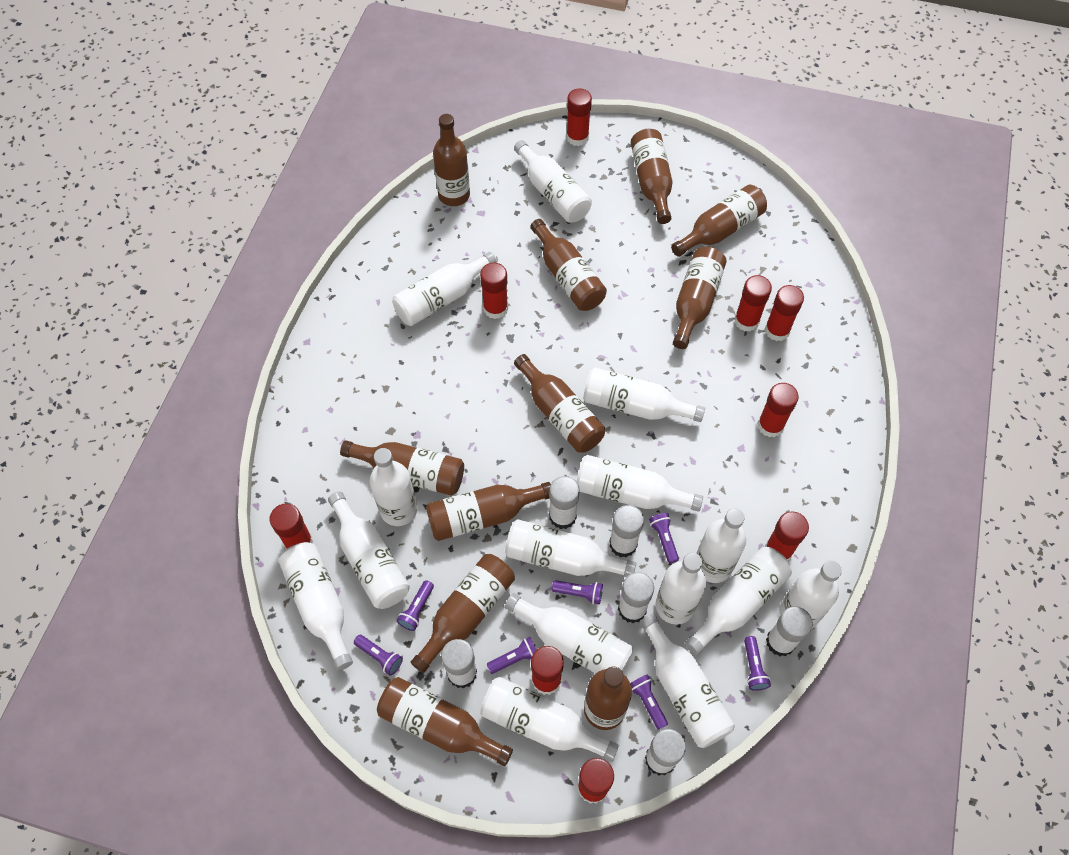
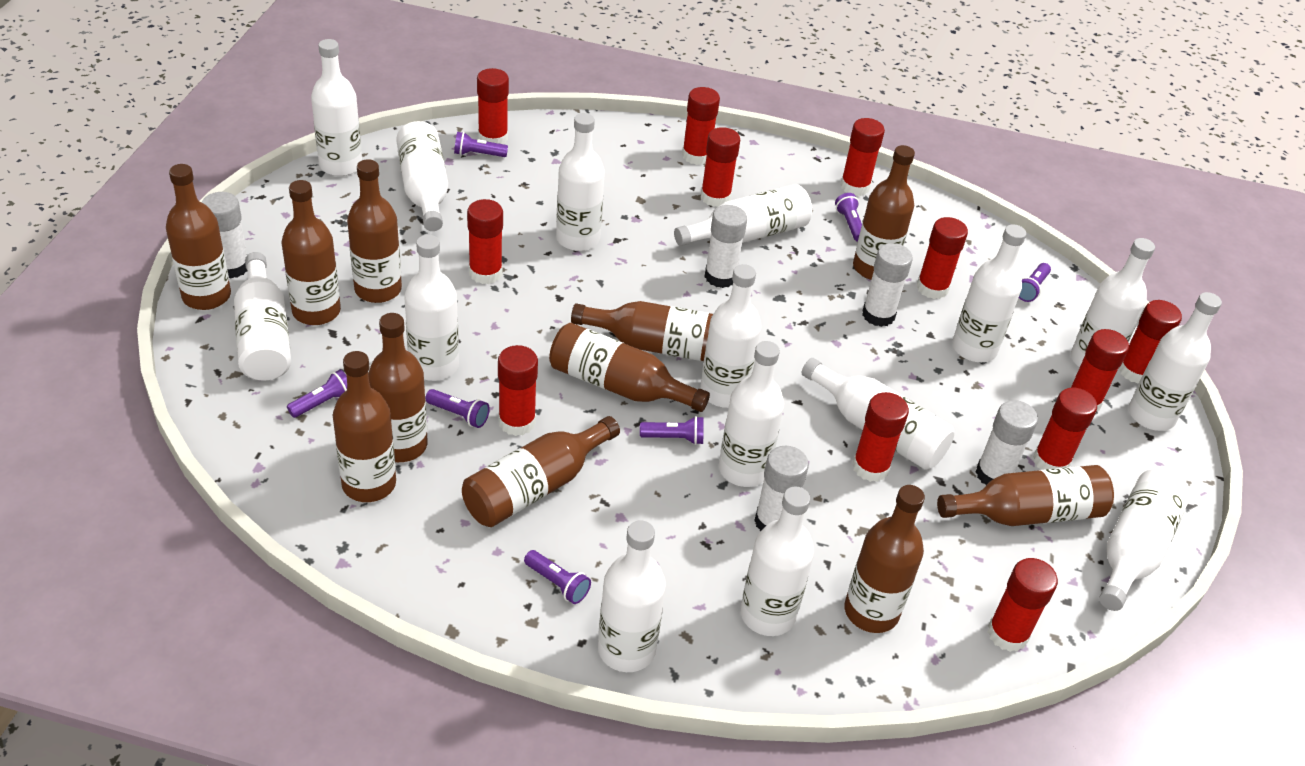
red glue stick: 9 -> 12
white glue stick: 6 -> 5

